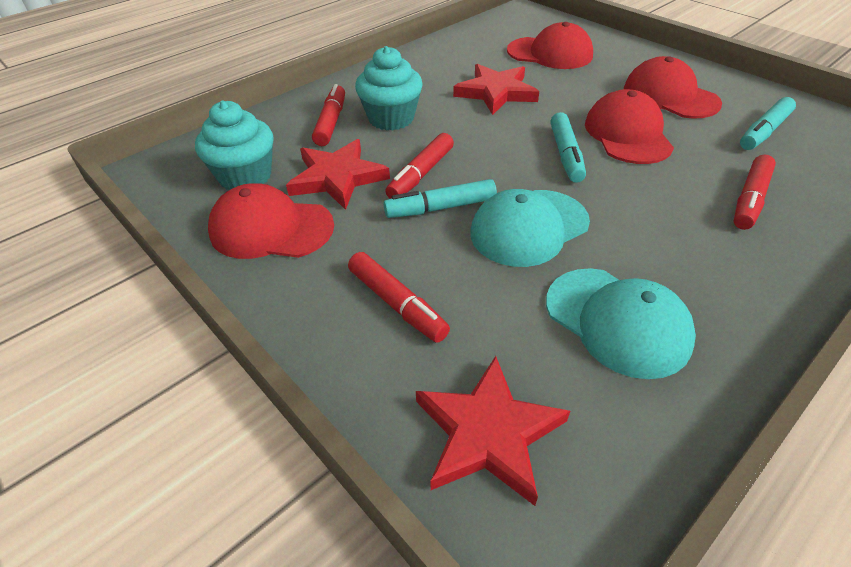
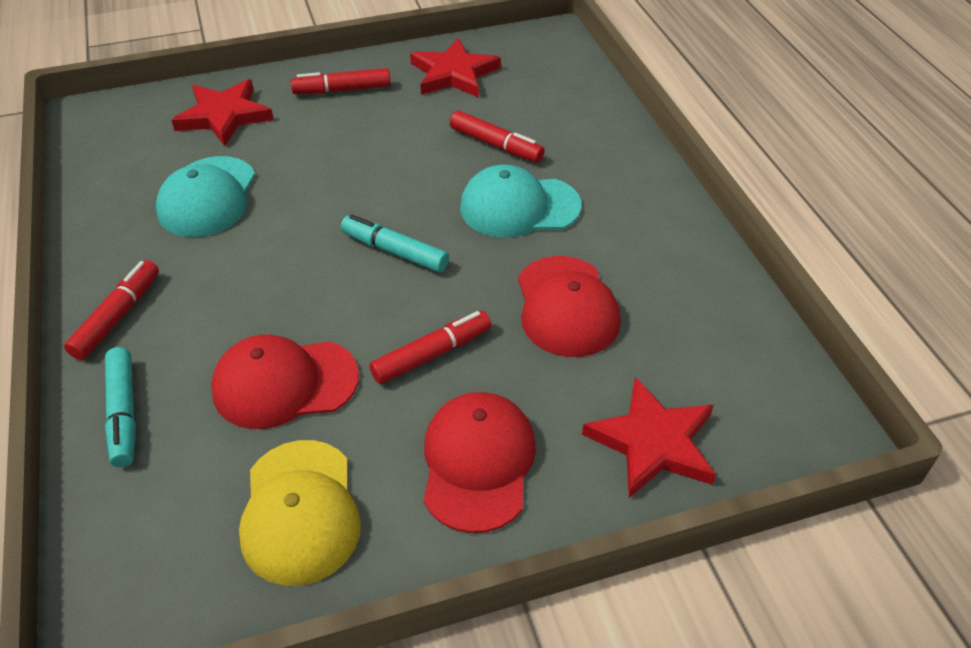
red cap: 4 -> 3
turquoise cupcake: 2 -> 0
turquoise marker: 3 -> 2
yellow cap: 0 -> 1

